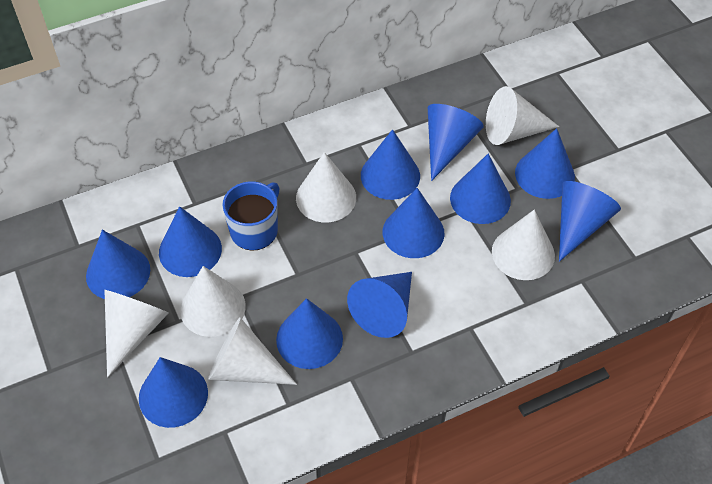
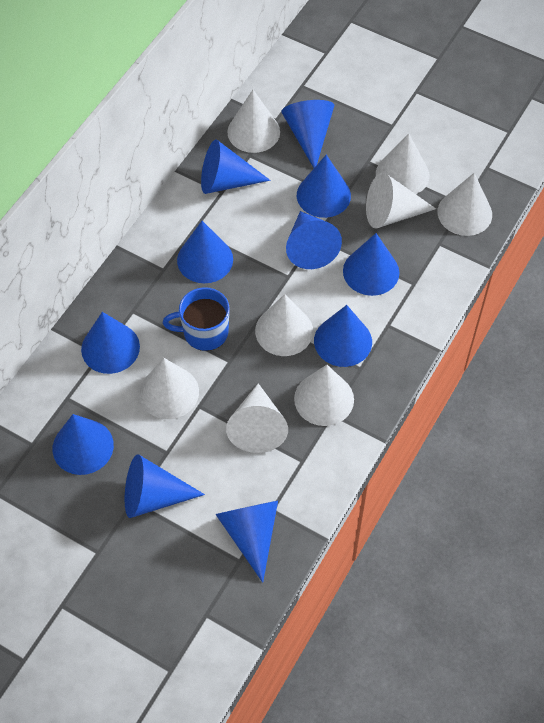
white cone: 6 -> 8

